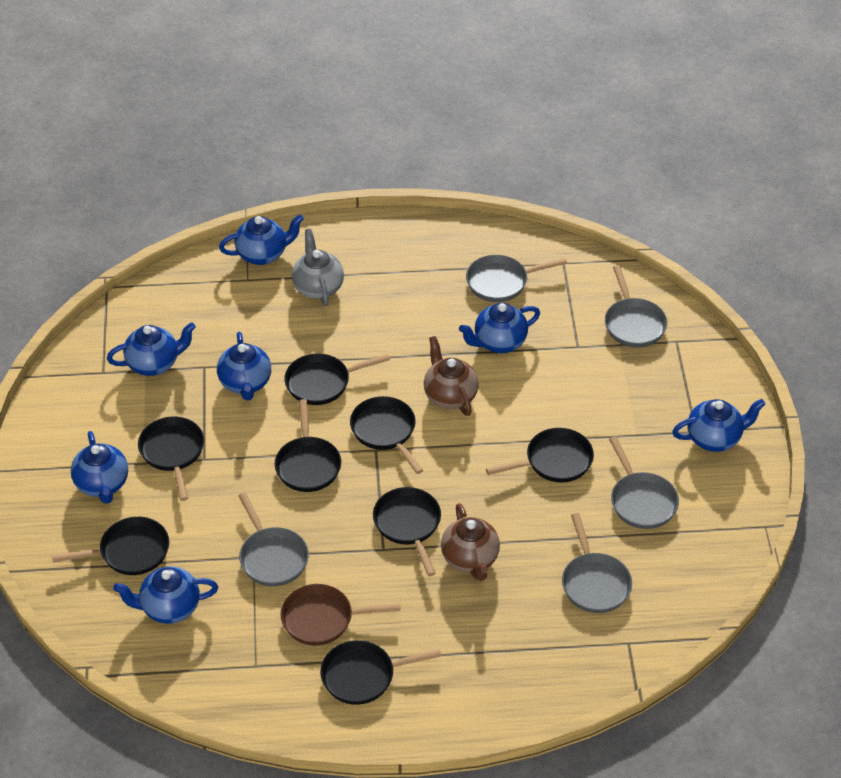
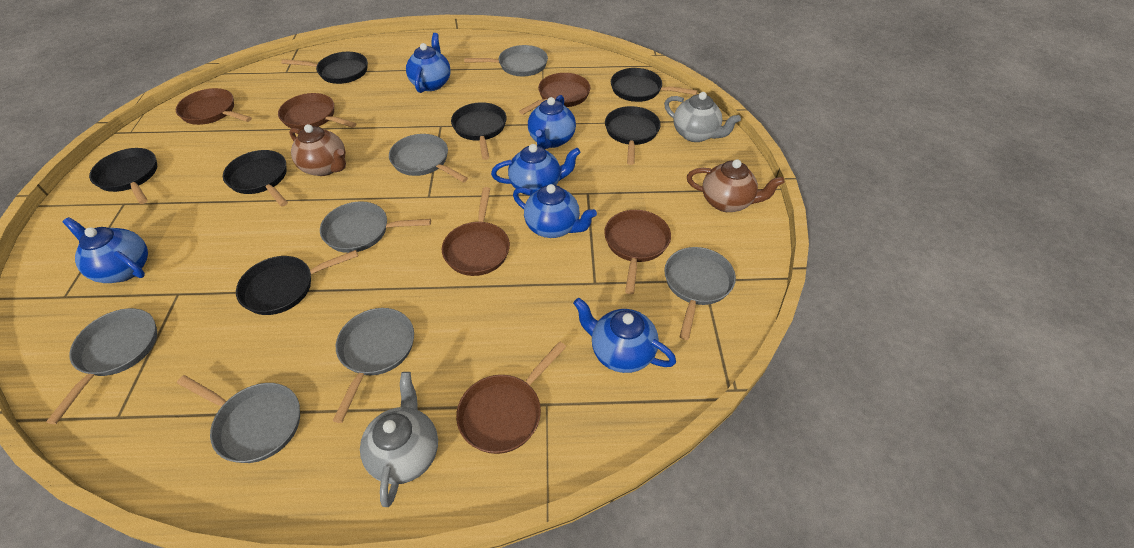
black pan: 8 -> 7
blue teapot: 7 -> 6
brown pan: 1 -> 6
grey pan: 5 -> 7
grey teapot: 1 -> 2

